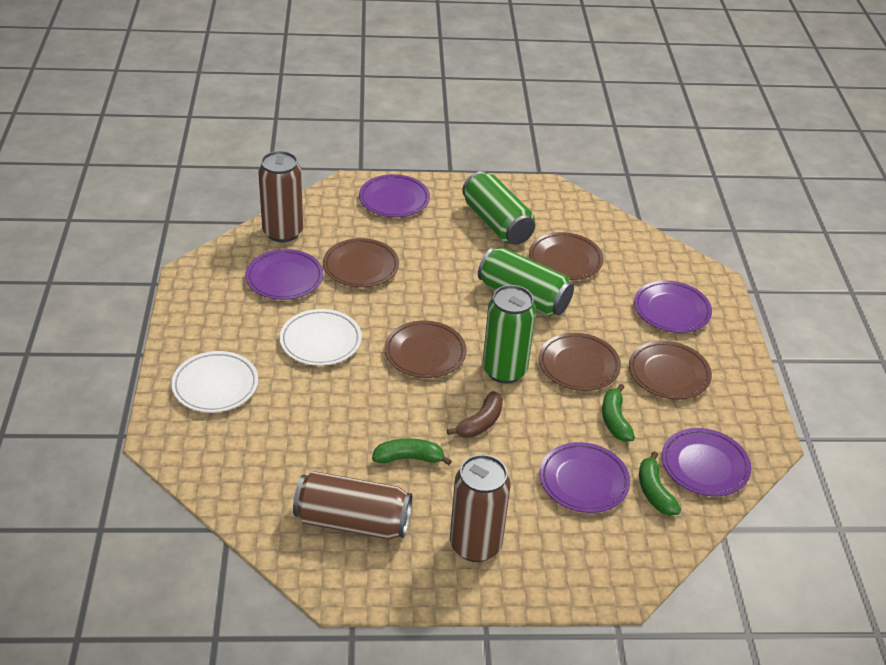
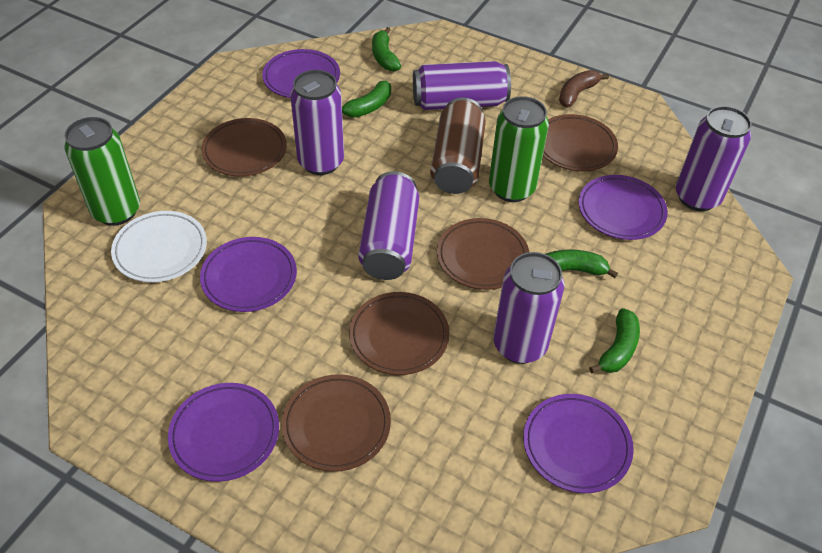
brown can: 3 -> 1
green banana: 3 -> 4
green can: 3 -> 2
purple can: 0 -> 5
white plate: 2 -> 1

